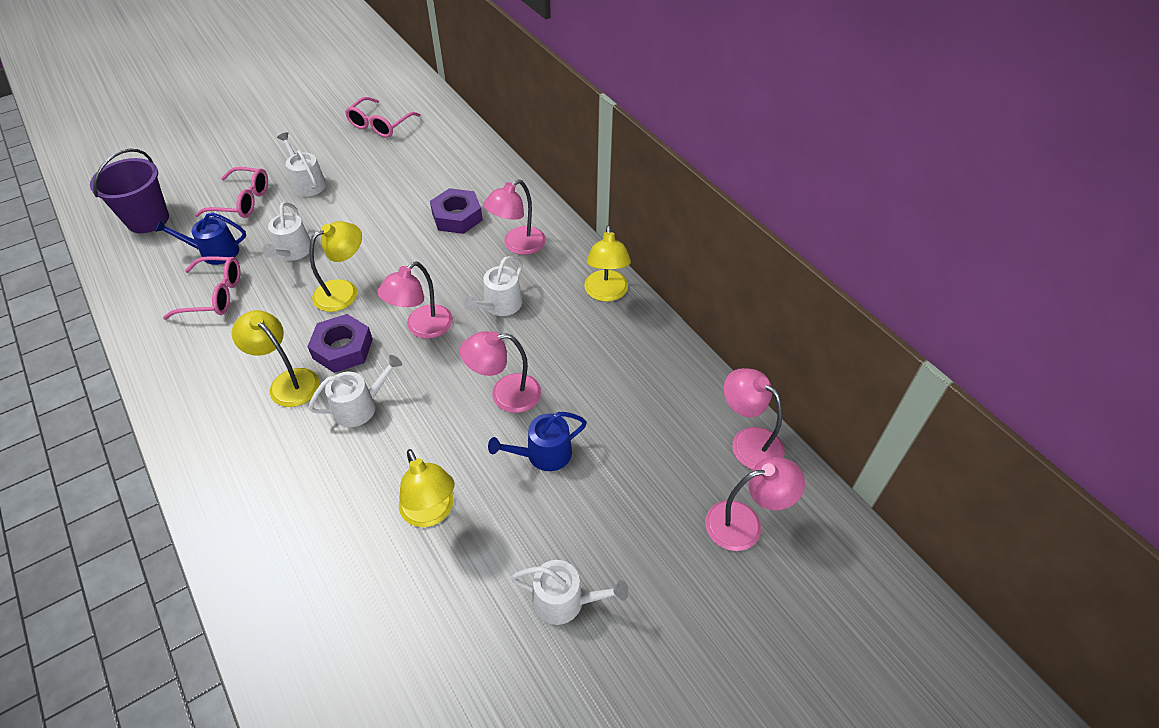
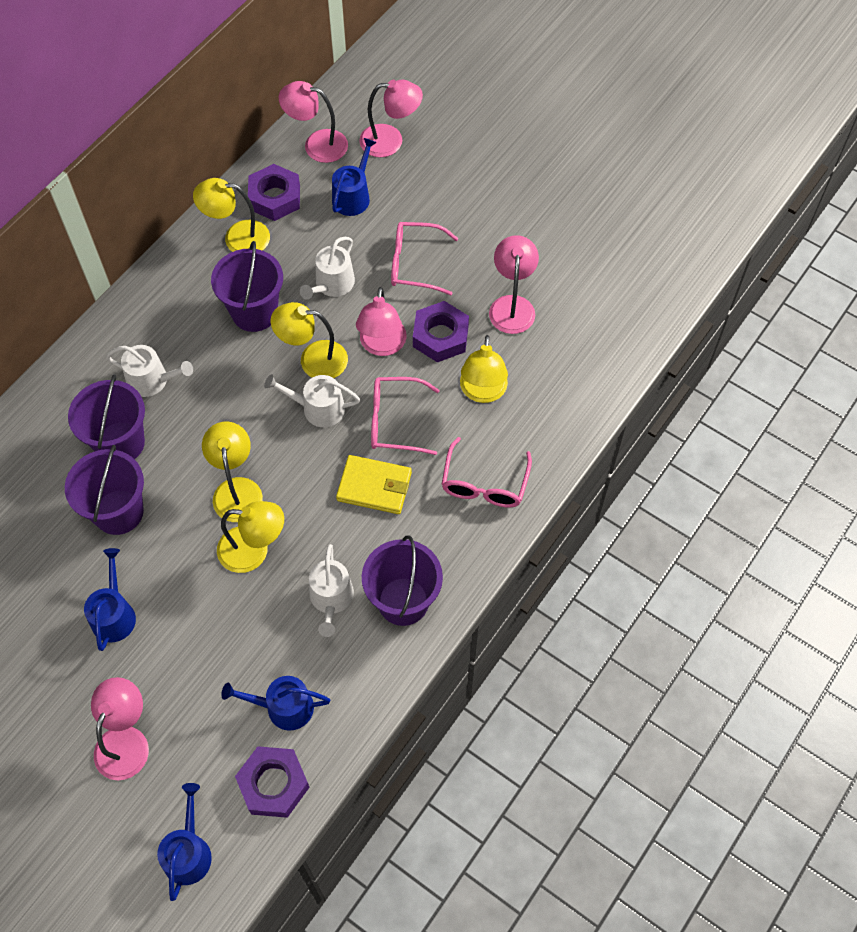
blue watering can: 2 -> 4
purple bucket: 1 -> 4
purple nut: 2 -> 3
white watering can: 5 -> 4
yellow lamp: 4 -> 5
yellow wallet: 0 -> 1

